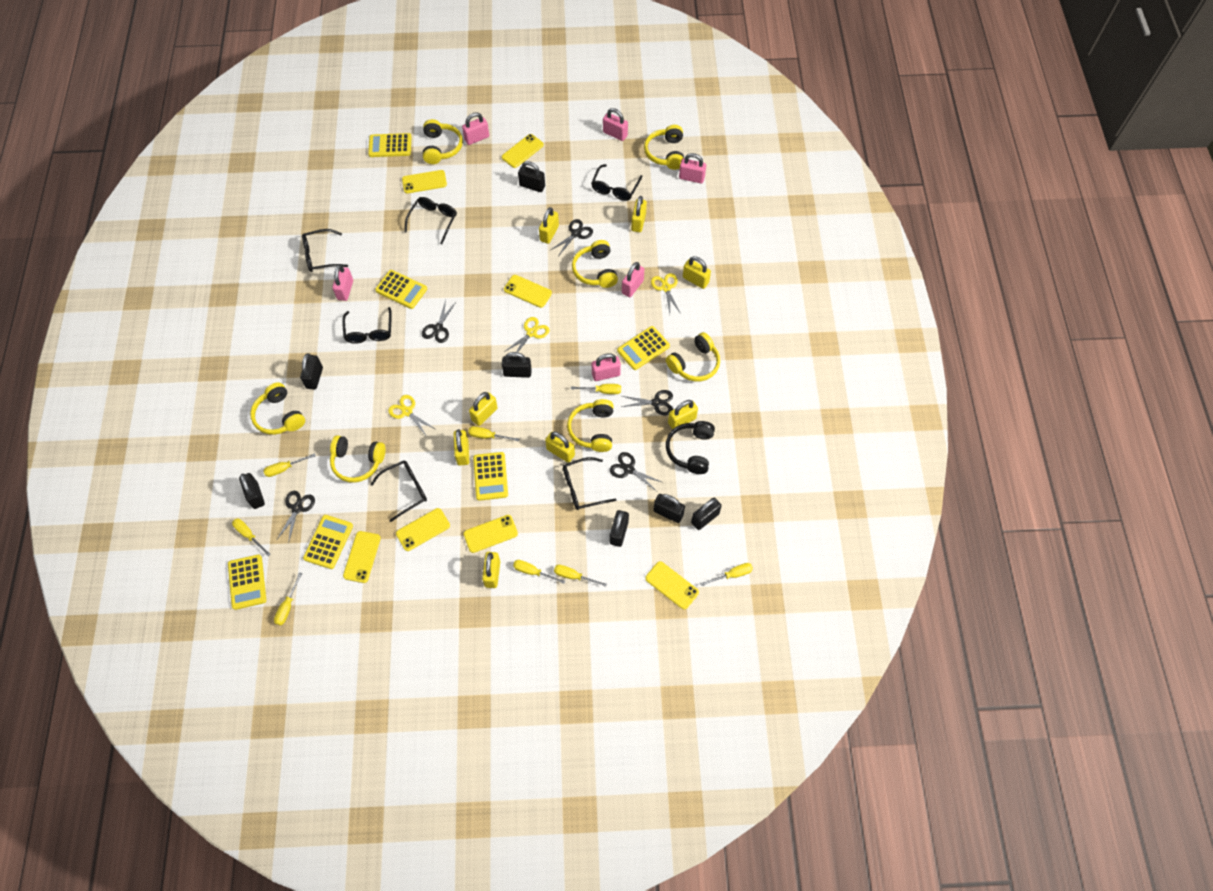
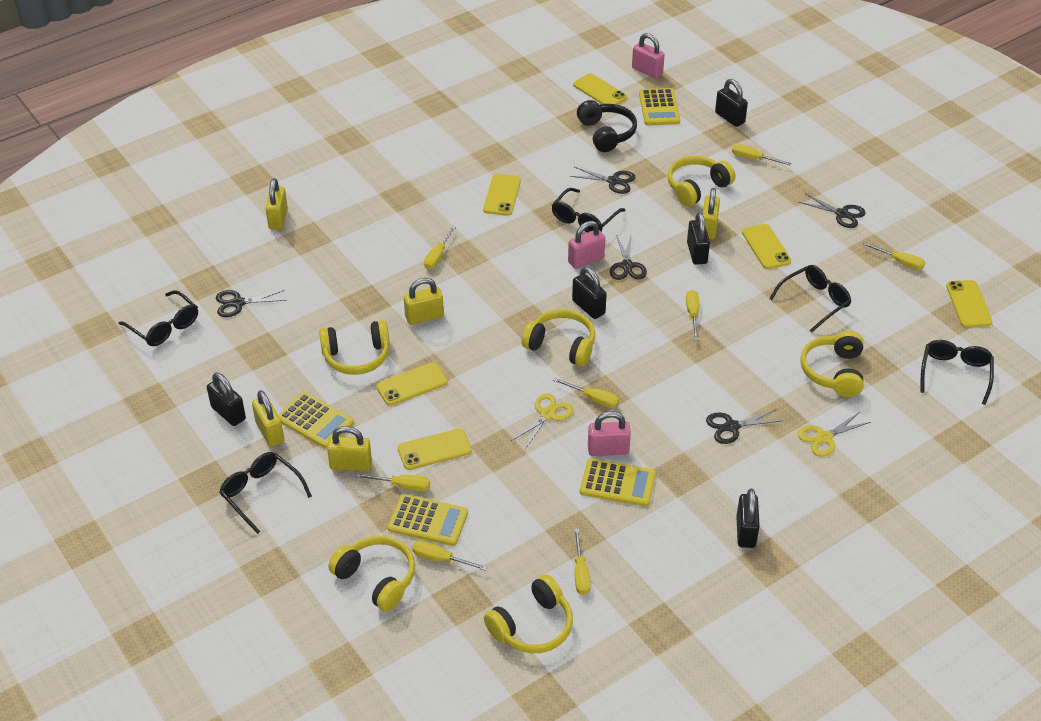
black glasses: 6 -> 5
black padlock: 7 -> 5
pink padlock: 6 -> 3
yellow calculator: 6 -> 4
yellow headphones: 7 -> 6
yellow padlock: 8 -> 5
yellow phone: 7 -> 6
yellow scissors: 3 -> 2

